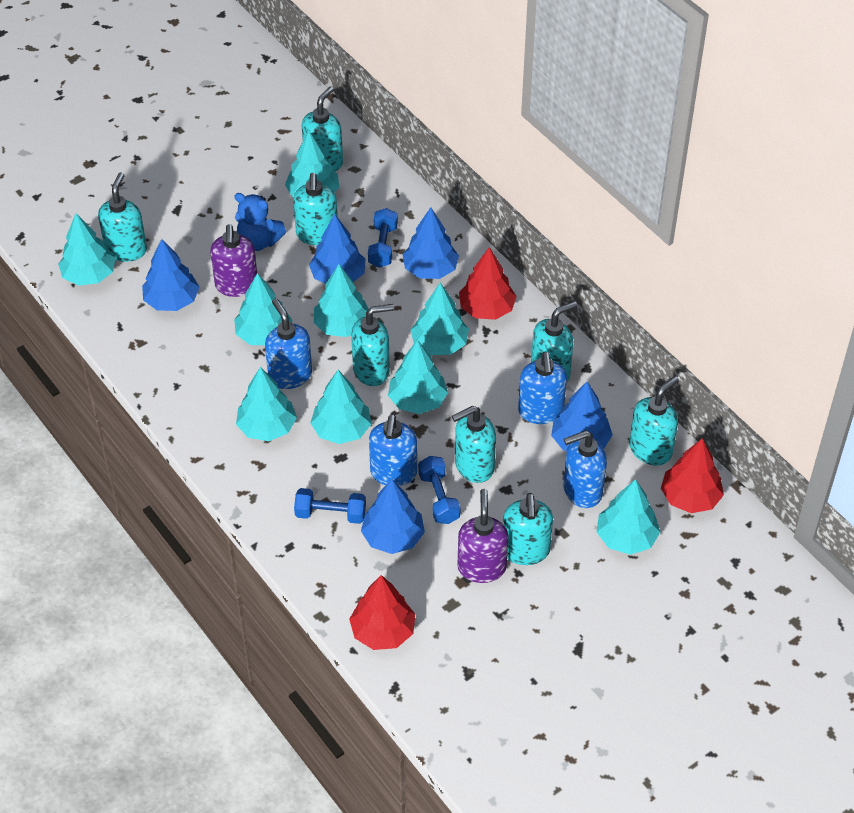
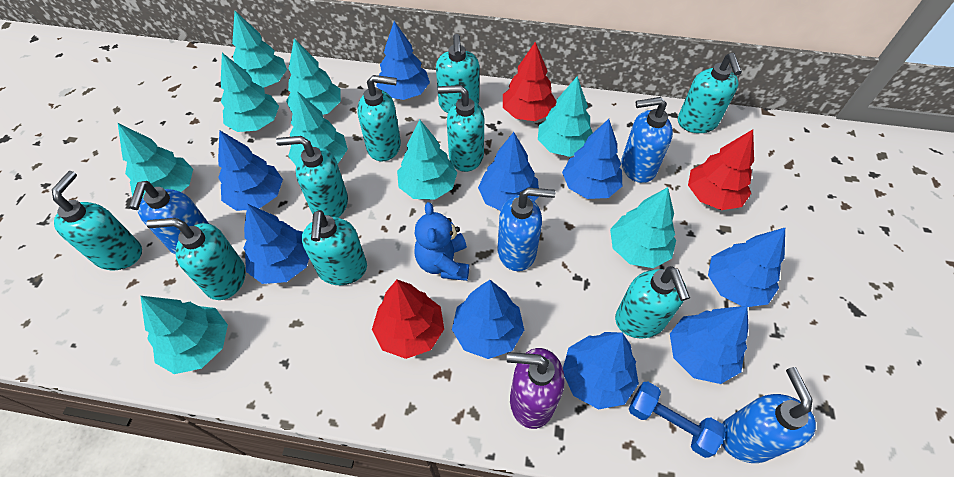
blue dumbbell: 3 -> 1
blue tree: 5 -> 9
purple soap dispenser: 2 -> 1
turquoise soap dispenser: 8 -> 9

